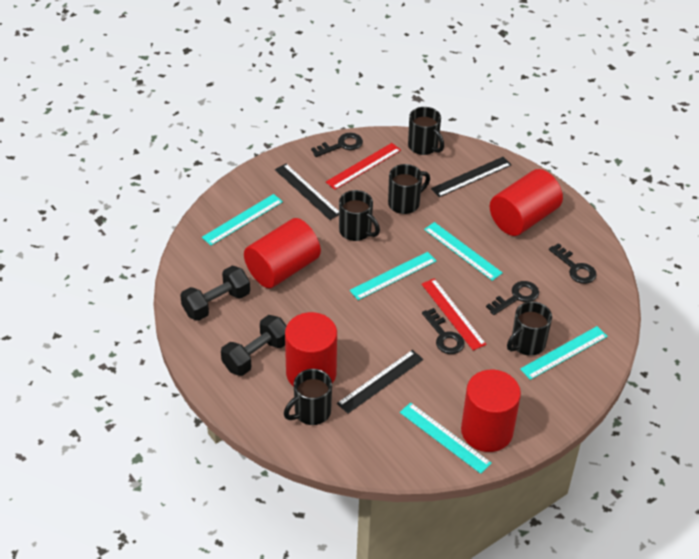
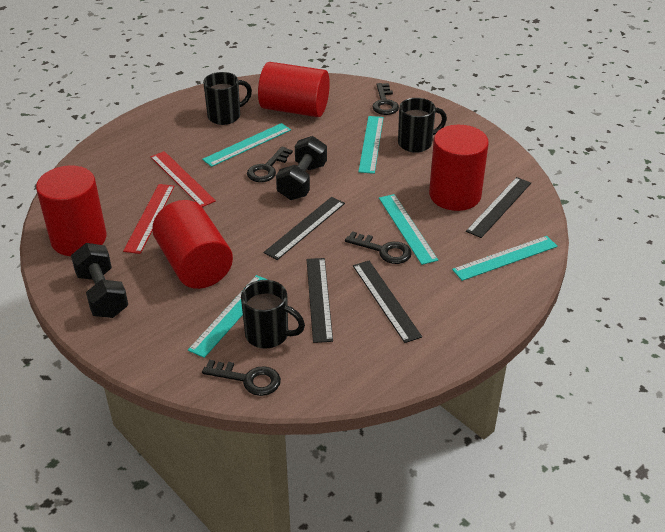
black mug: 5 -> 3
black ruler: 3 -> 4

